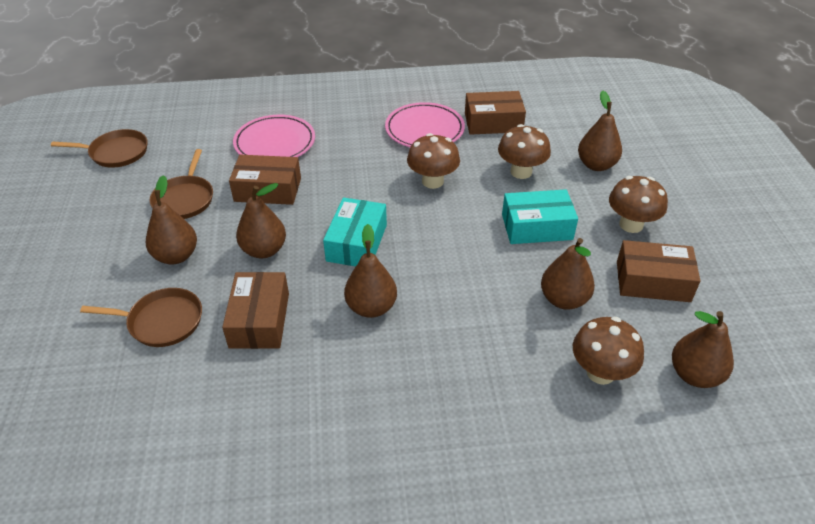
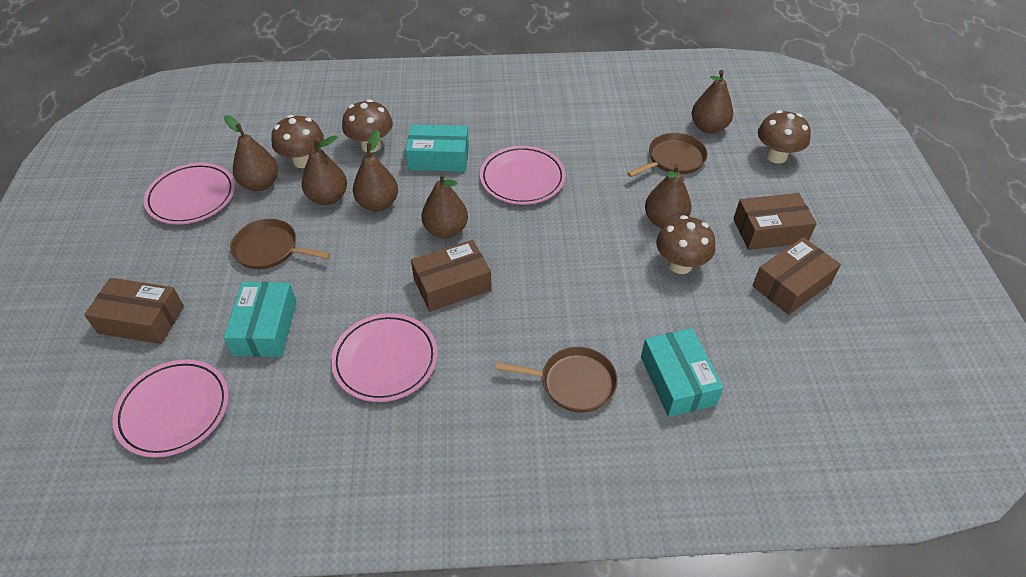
pink plate: 2 -> 4
turquoise box: 2 -> 3

